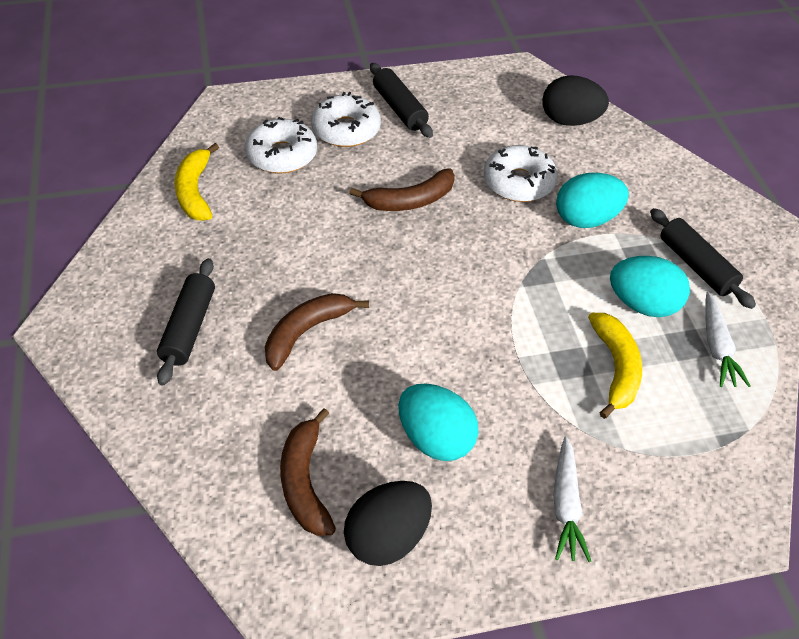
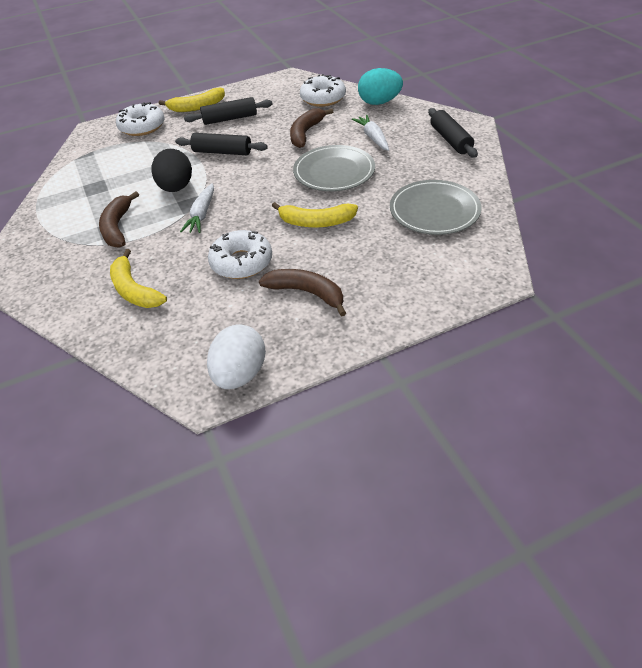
black egg: 2 -> 1
grey plate: 0 -> 2
turquoise egg: 3 -> 1
white egg: 0 -> 1
yellow banana: 2 -> 3

